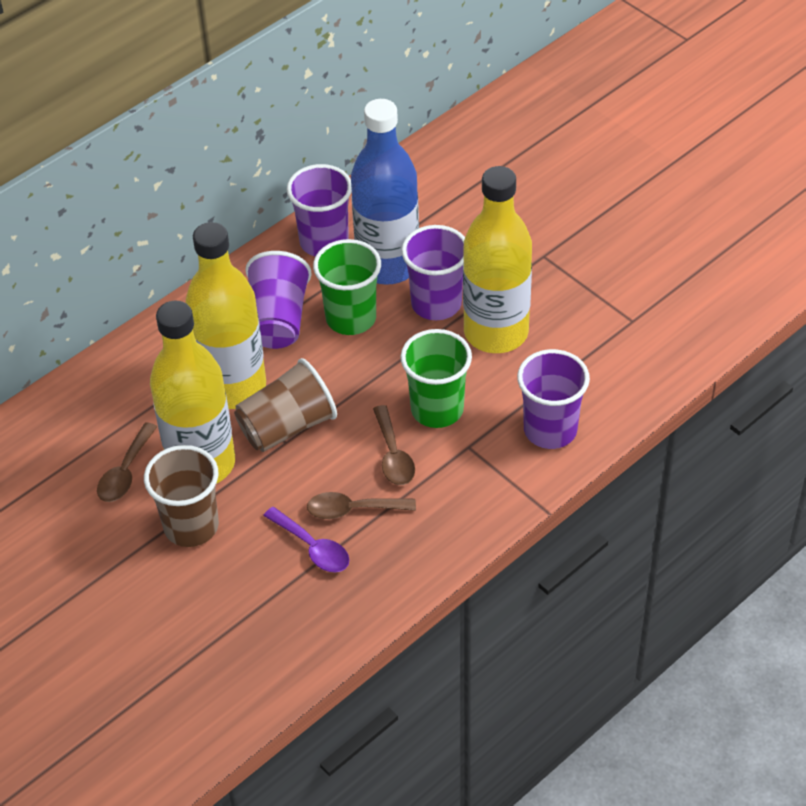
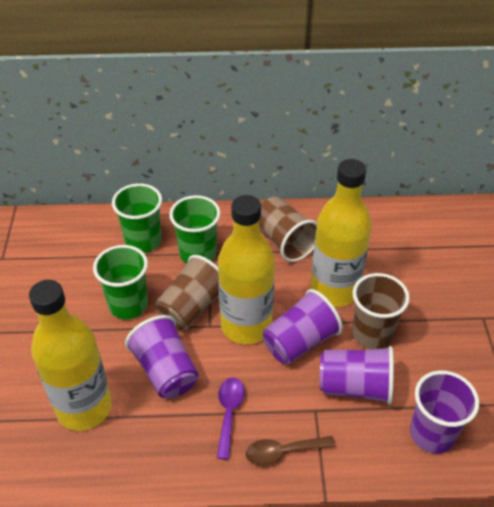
blue bottle: 1 -> 0
brown cup: 2 -> 3
brown spoon: 3 -> 1
green cup: 2 -> 3

